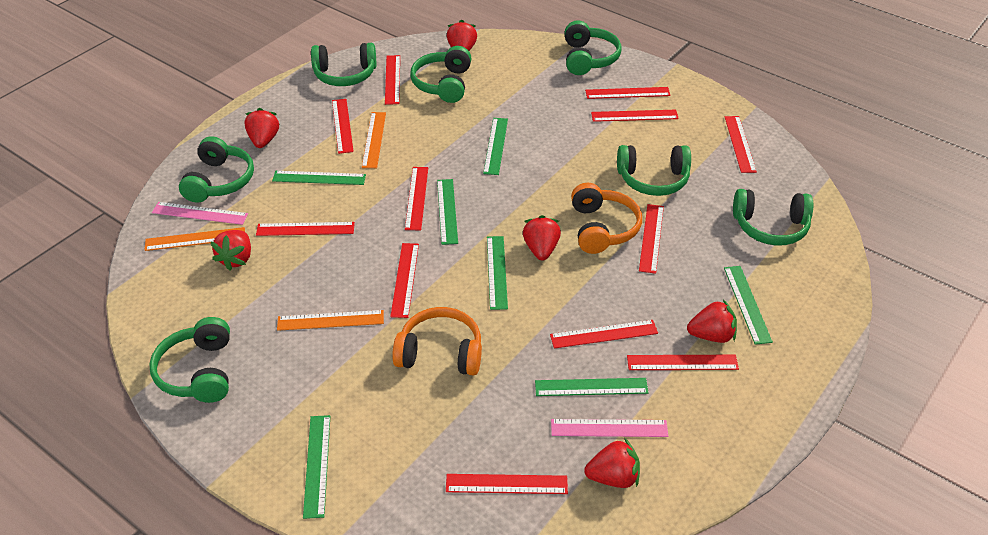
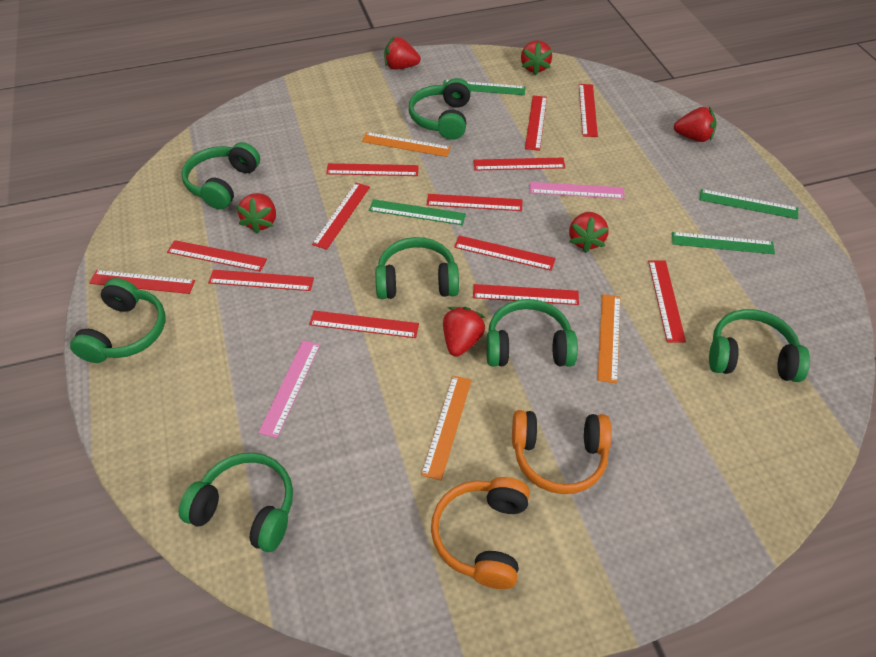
green ruler: 7 -> 4
red ruler: 12 -> 13

